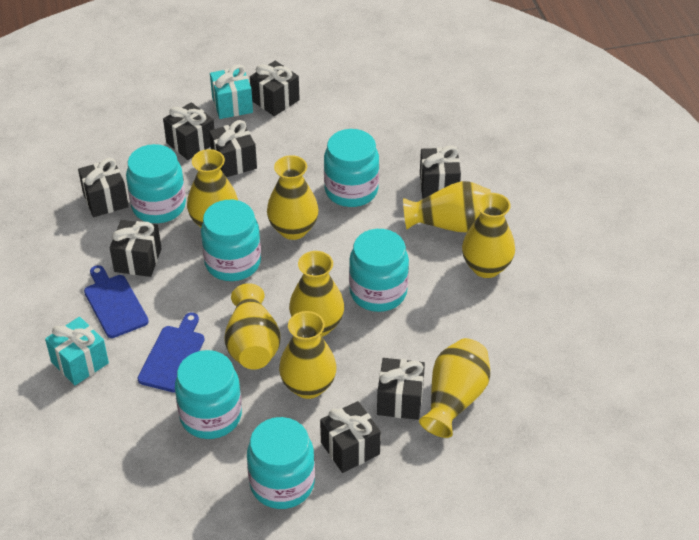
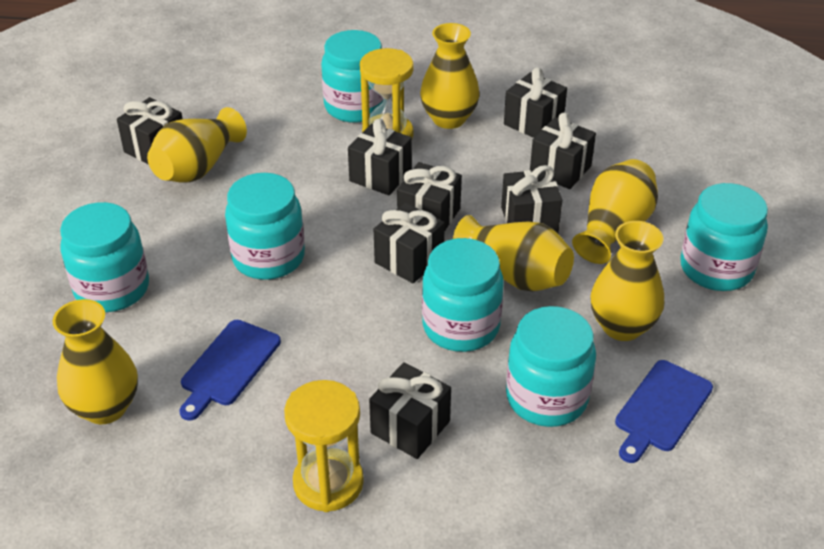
turquoise gift: 2 -> 0
yellow hourglass: 0 -> 2
yellow vase: 8 -> 6

